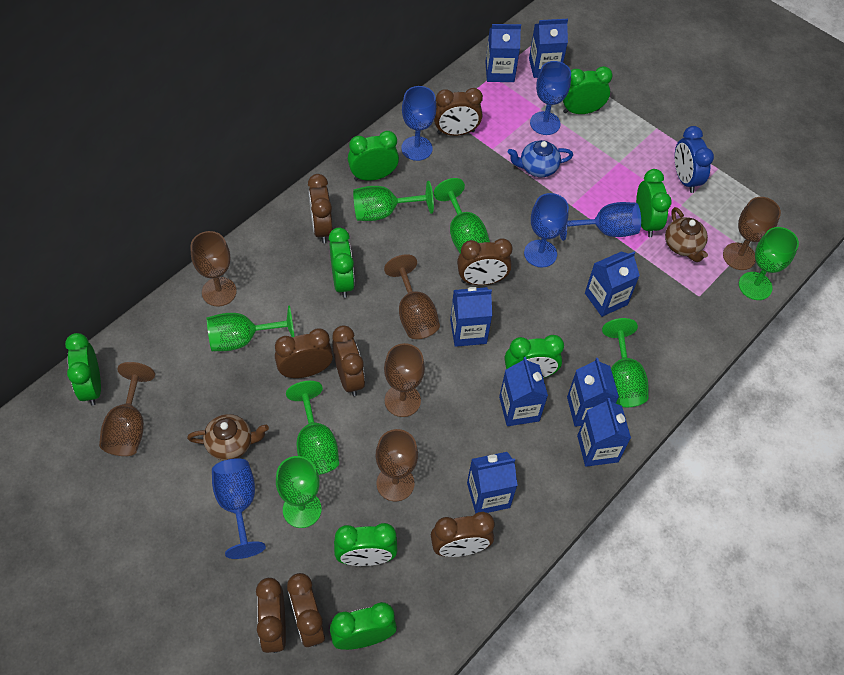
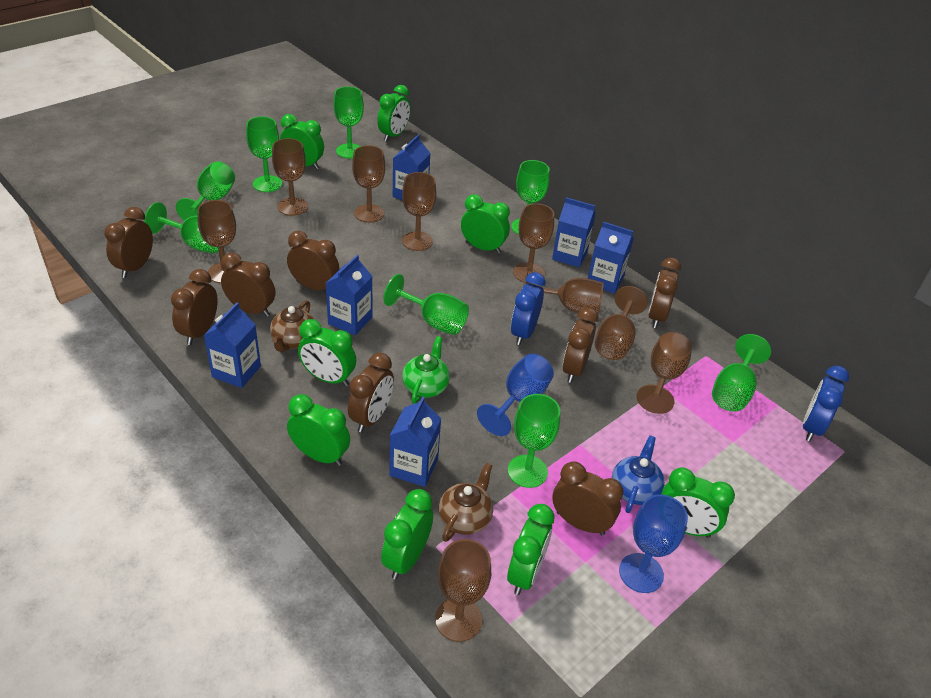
blue carton: 8 -> 6
blue clock: 1 -> 2
blue goblet: 5 -> 2
brown goblet: 6 -> 9
green goblet: 7 -> 8
green teapot: 0 -> 1

